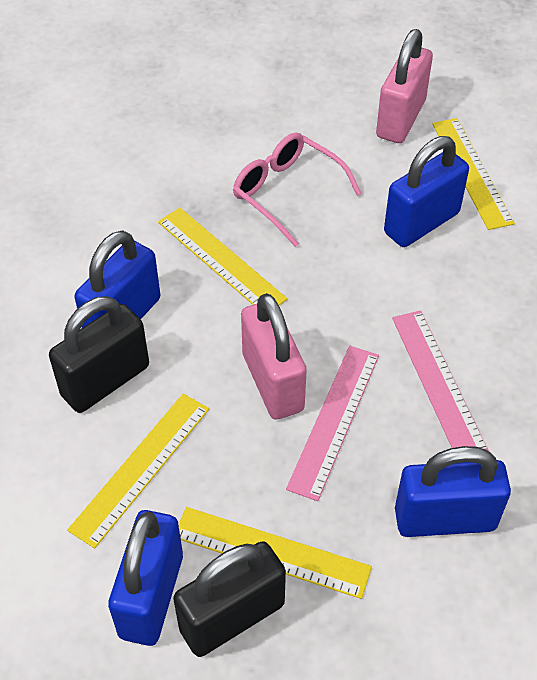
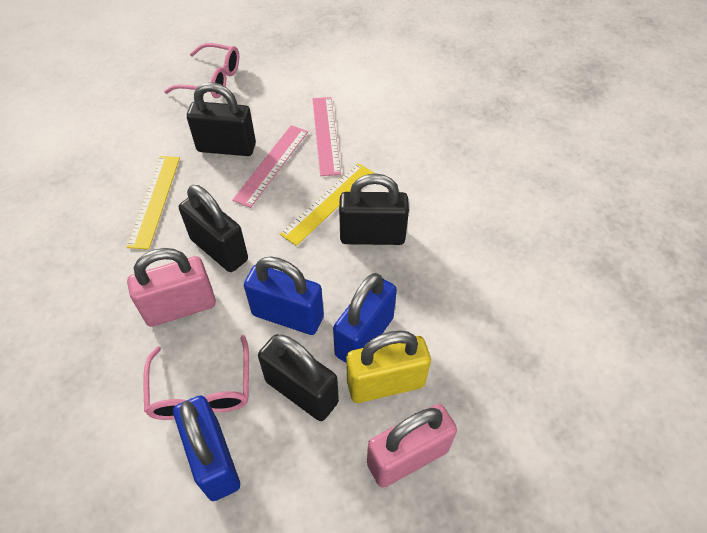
black padlock: 2 -> 4
blue padlock: 4 -> 3
pink glasses: 1 -> 2
yellow padlock: 0 -> 1
yellow ruler: 4 -> 2

